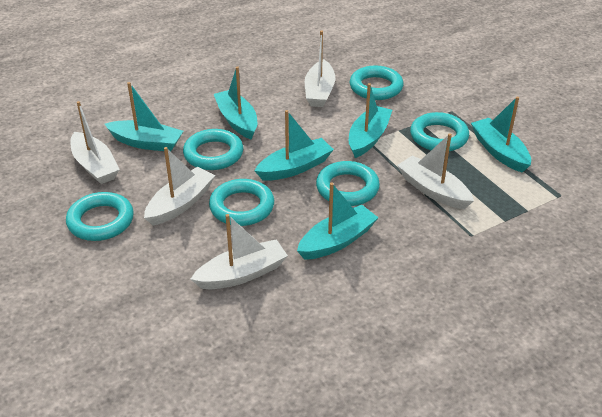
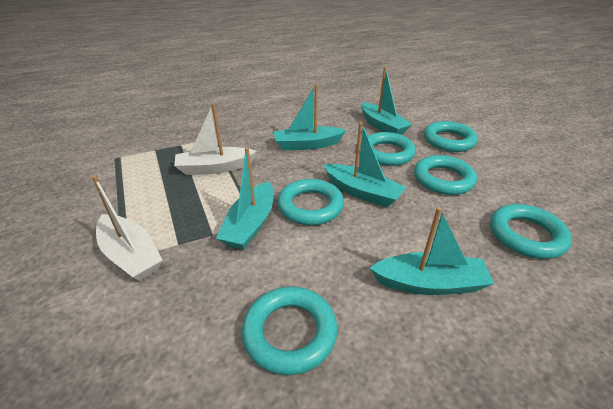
turquoise boat: 6 -> 5
white boat: 5 -> 2

